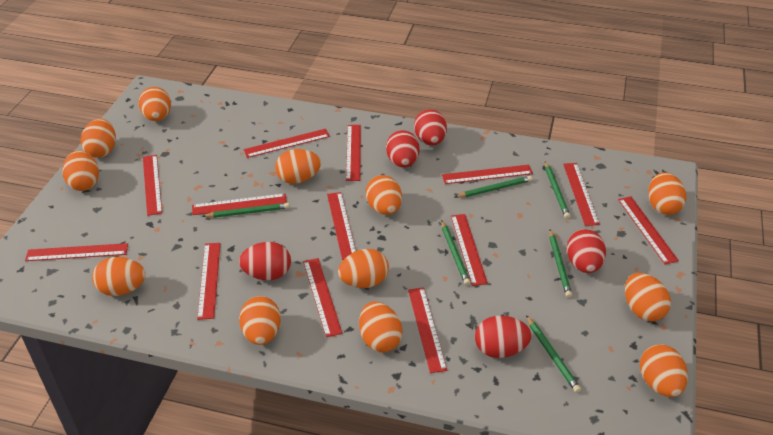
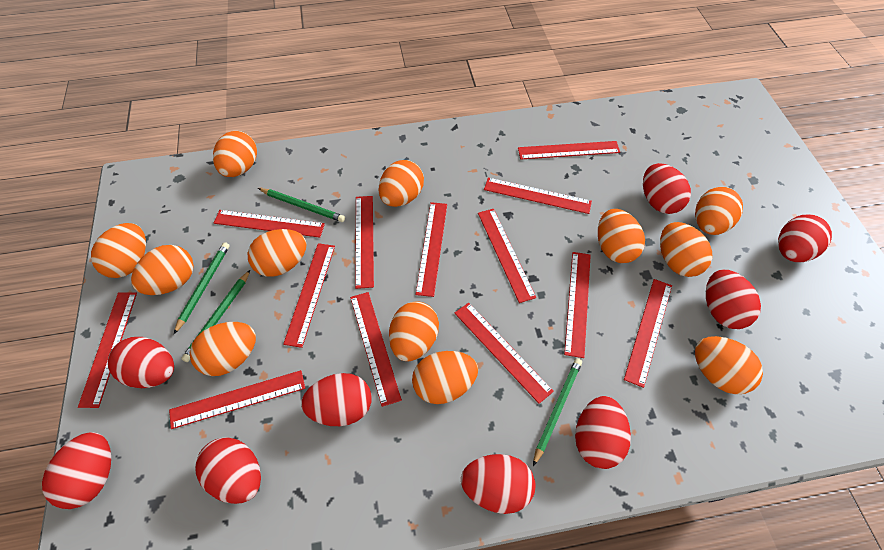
green pencil: 6 -> 4
red egg: 5 -> 9

